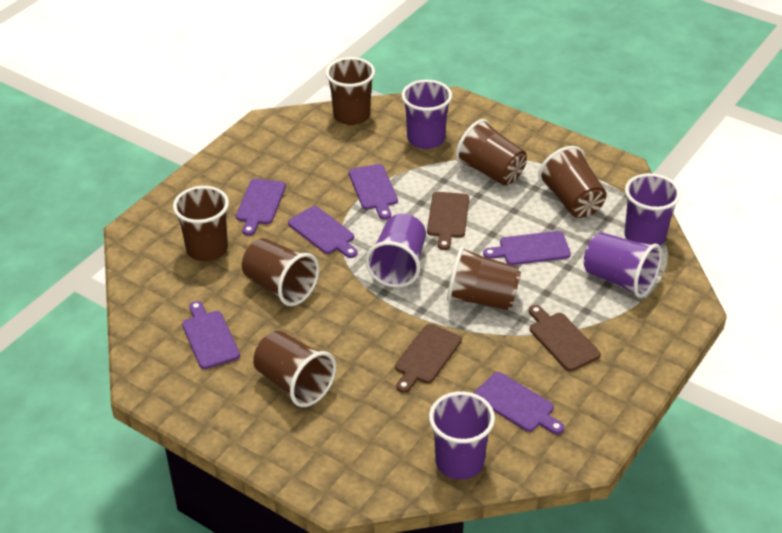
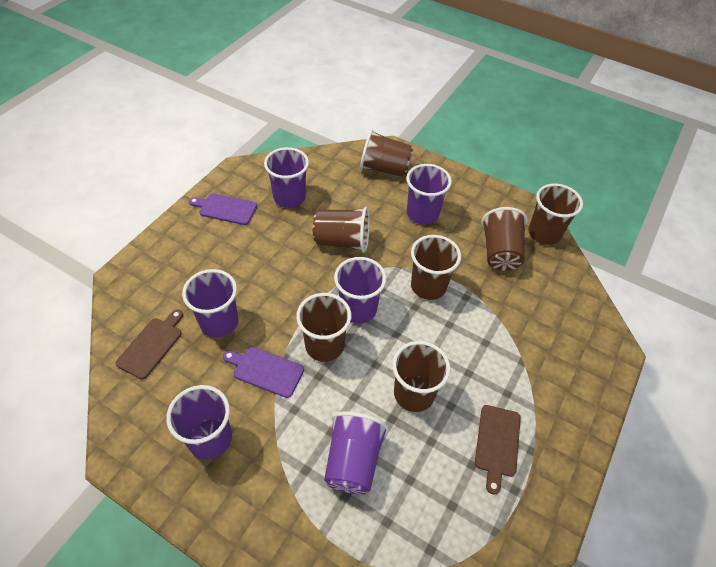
brown cutting board: 3 -> 2
purple cup: 5 -> 6
purple cutting board: 6 -> 2

